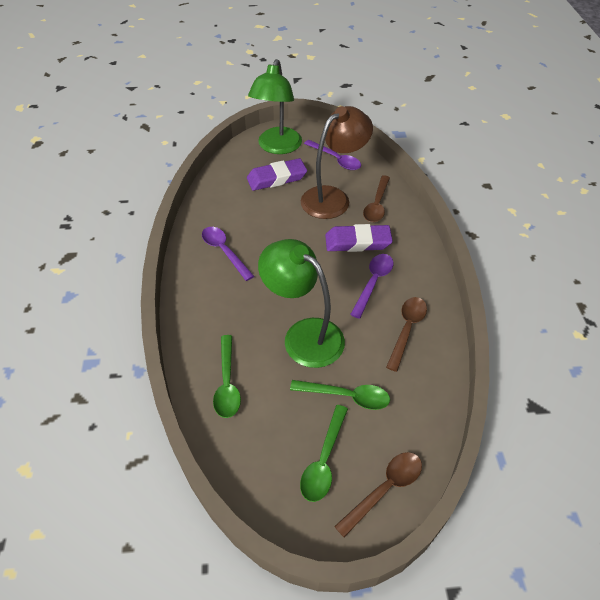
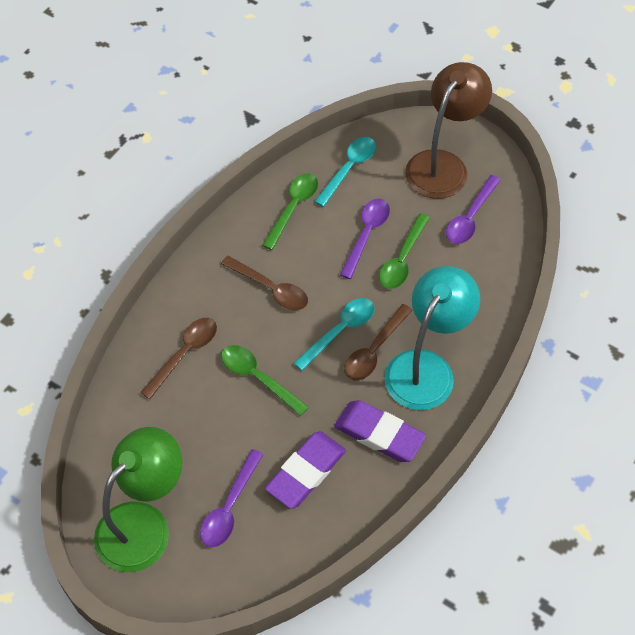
green lamp: 2 -> 1
turquoise lamp: 0 -> 1
turquoise spoon: 0 -> 2

